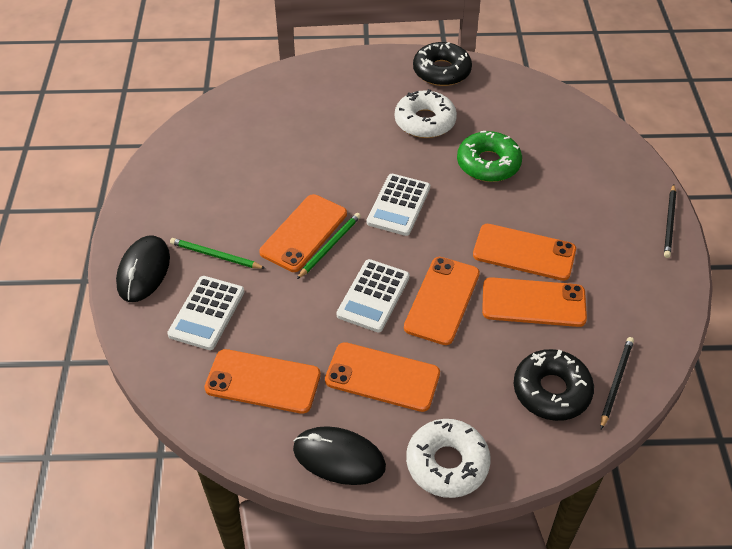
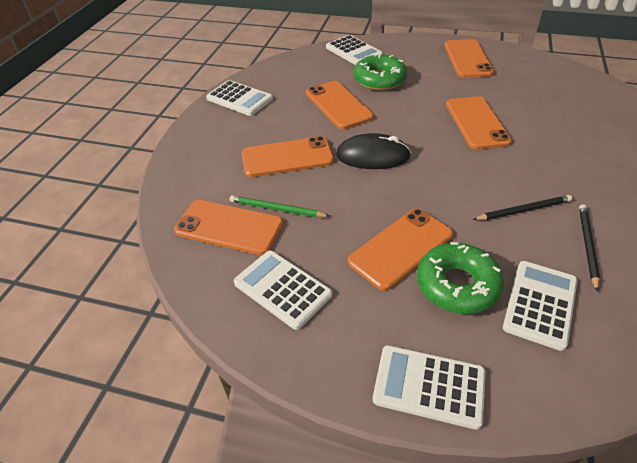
black donut: 2 -> 0
black mouse: 2 -> 1
green donut: 1 -> 2
green pencil: 2 -> 1
white calculator: 3 -> 5
white donut: 2 -> 0

